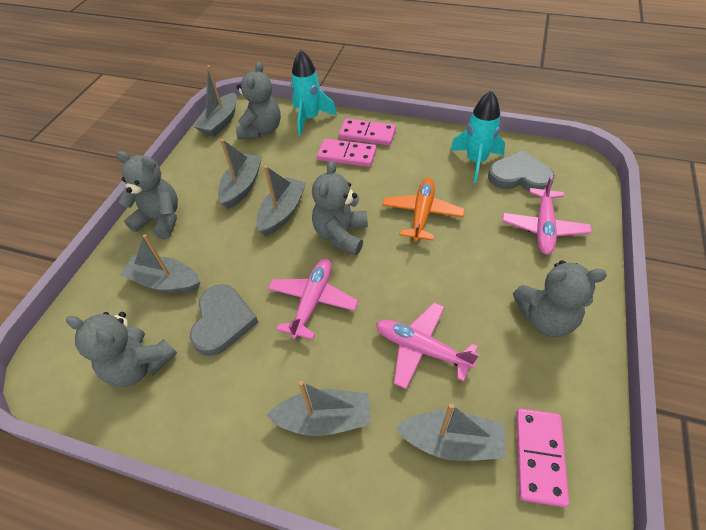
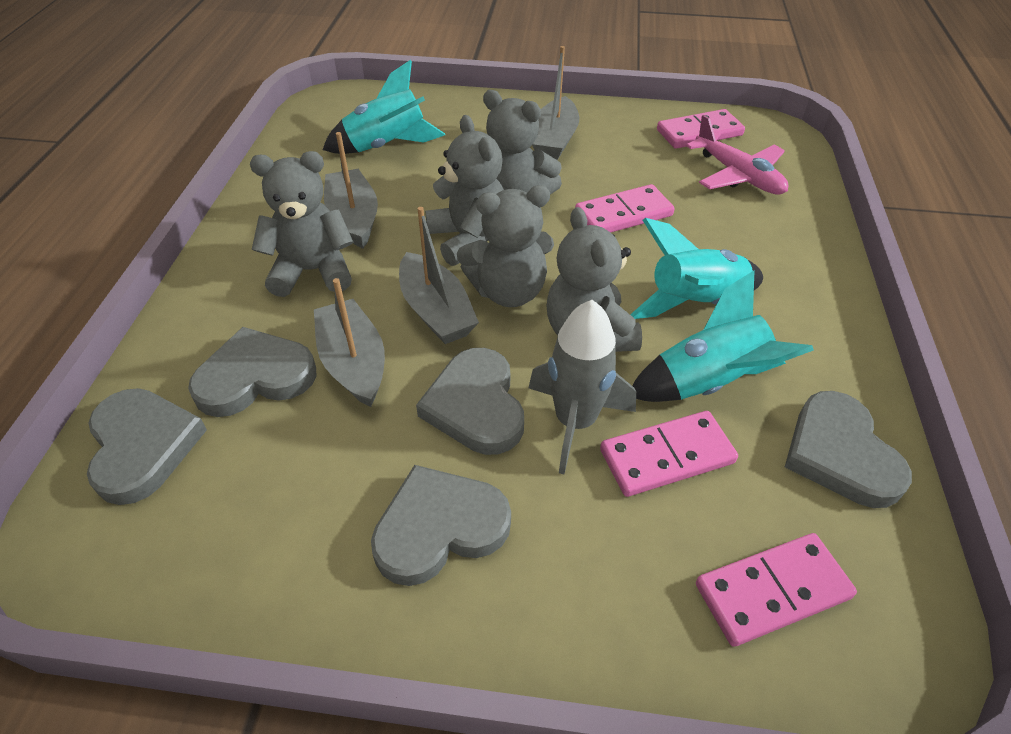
grey boat: 6 -> 4
grey heart: 2 -> 5
grey rocket: 0 -> 1
orange plane: 1 -> 0
pink domino: 3 -> 4
pink plane: 3 -> 1
turquoise rocket: 2 -> 3

